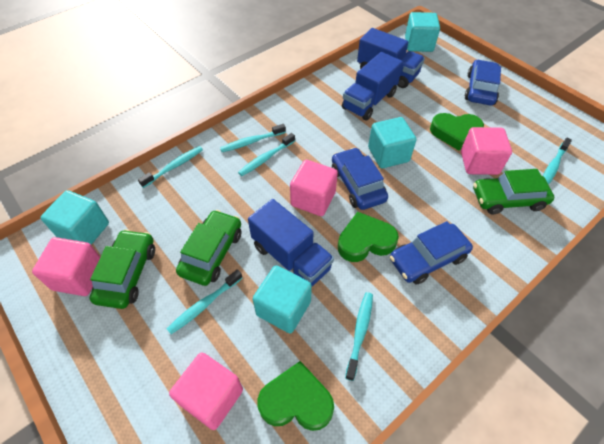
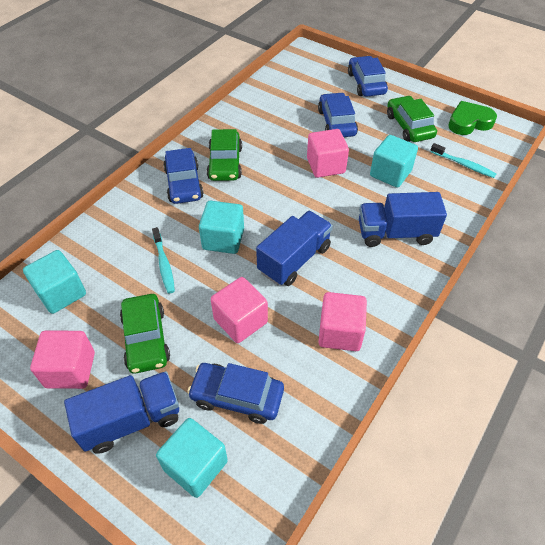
blue car: 3 -> 4
green heart: 3 -> 1
turquoise toothbrush: 6 -> 2

